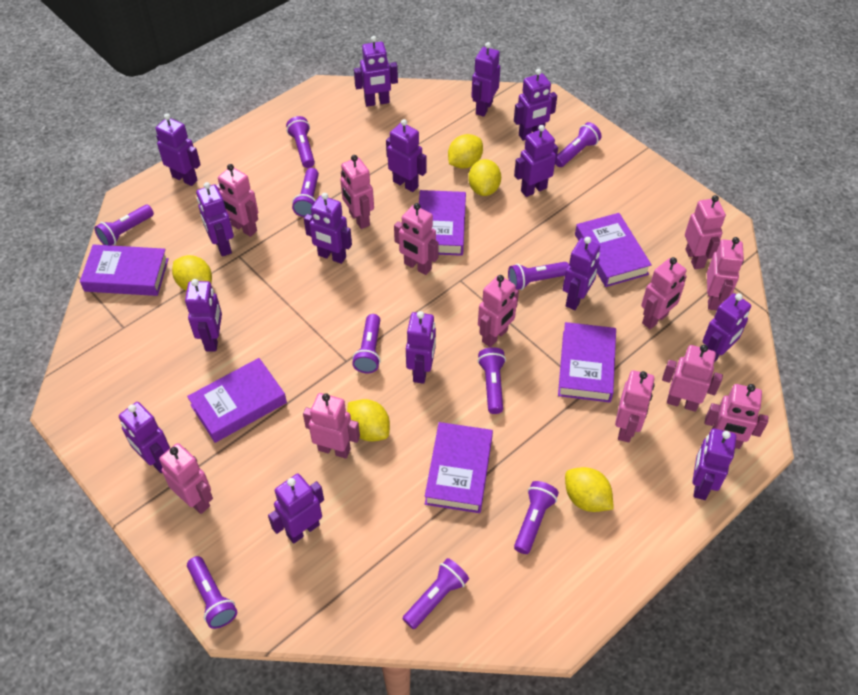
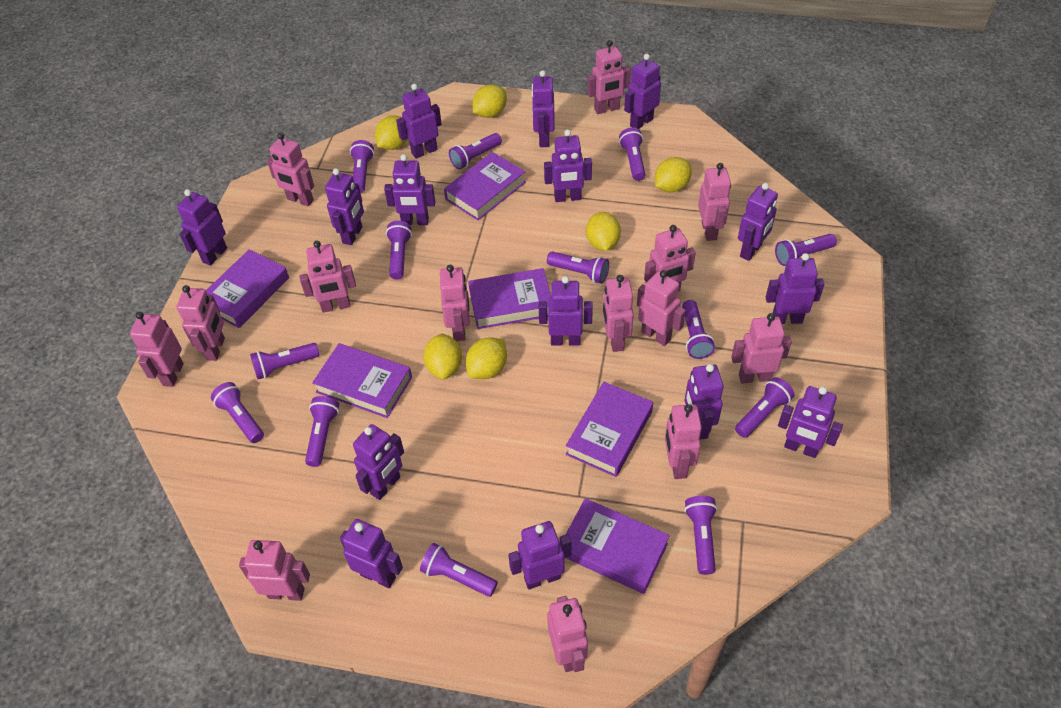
pink robot: 12 -> 14
purple flashlight: 10 -> 13
yellow lemon: 5 -> 6

